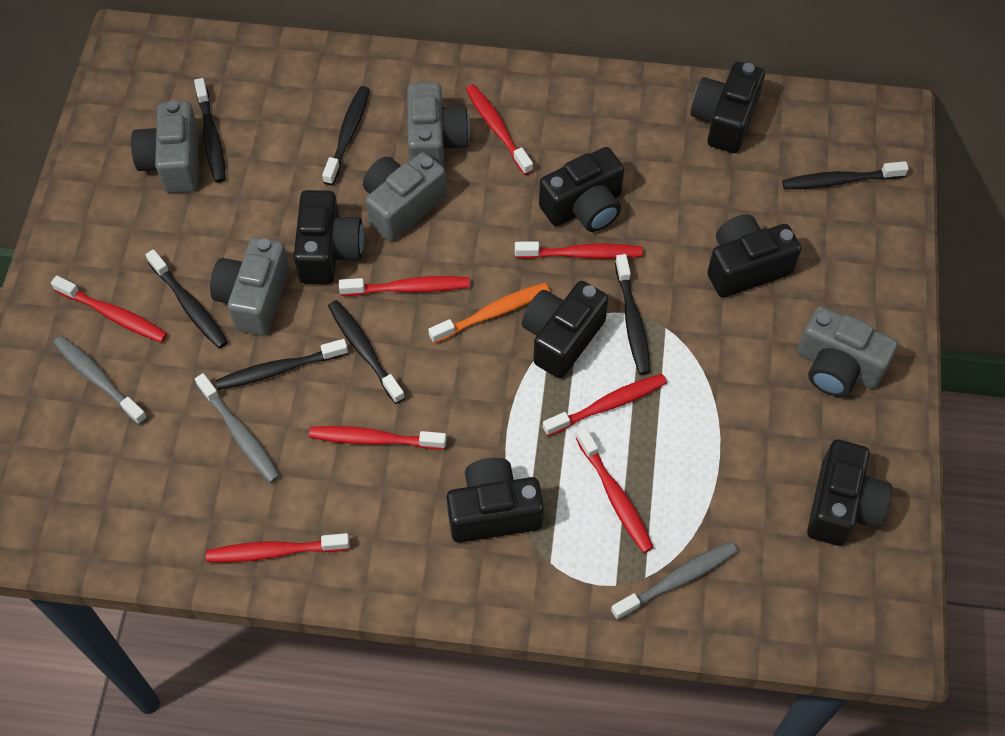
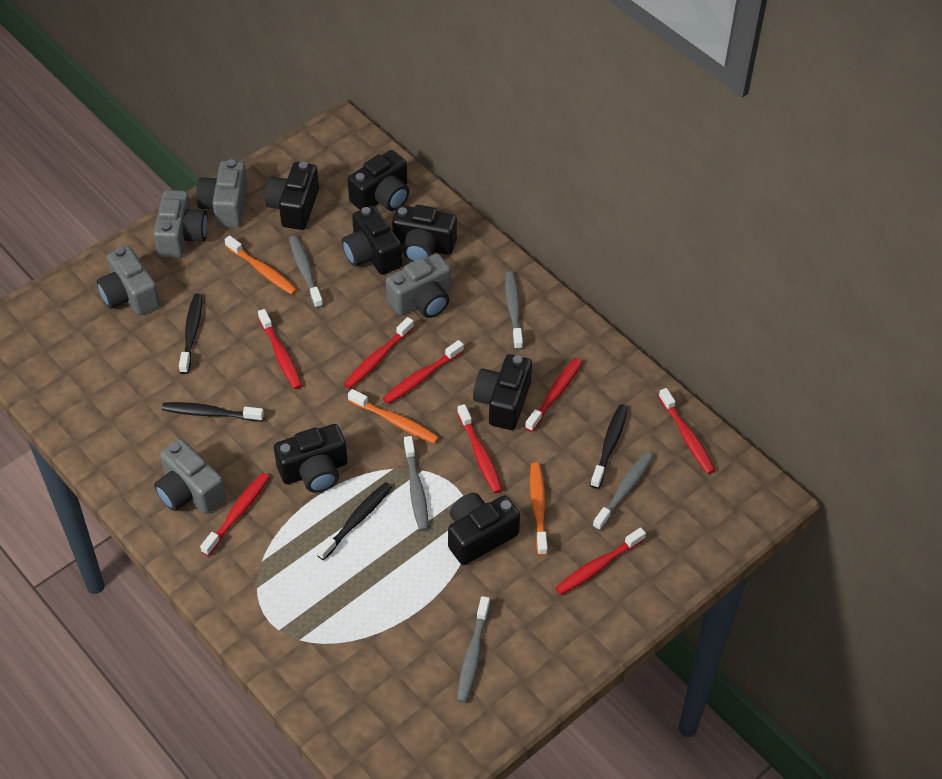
black toothbrush: 7 -> 4
grey toothbrush: 3 -> 5
orange toothbrush: 1 -> 3

